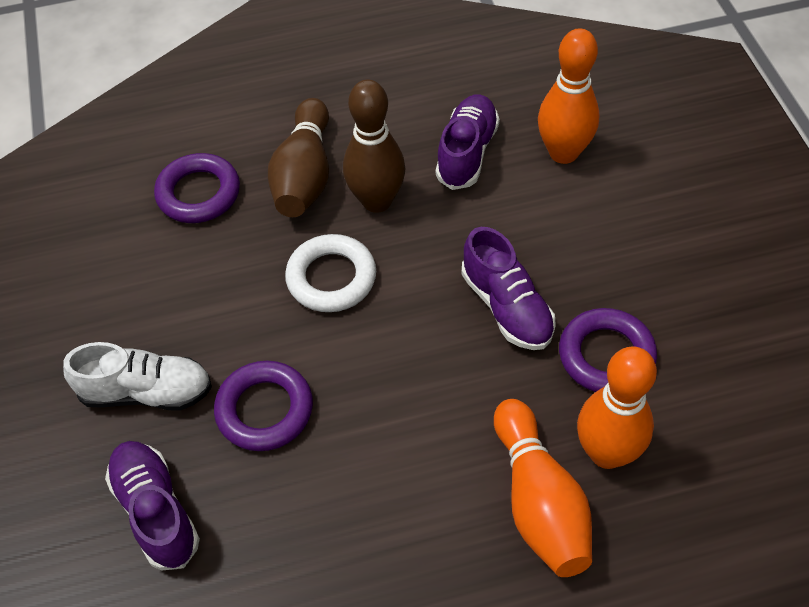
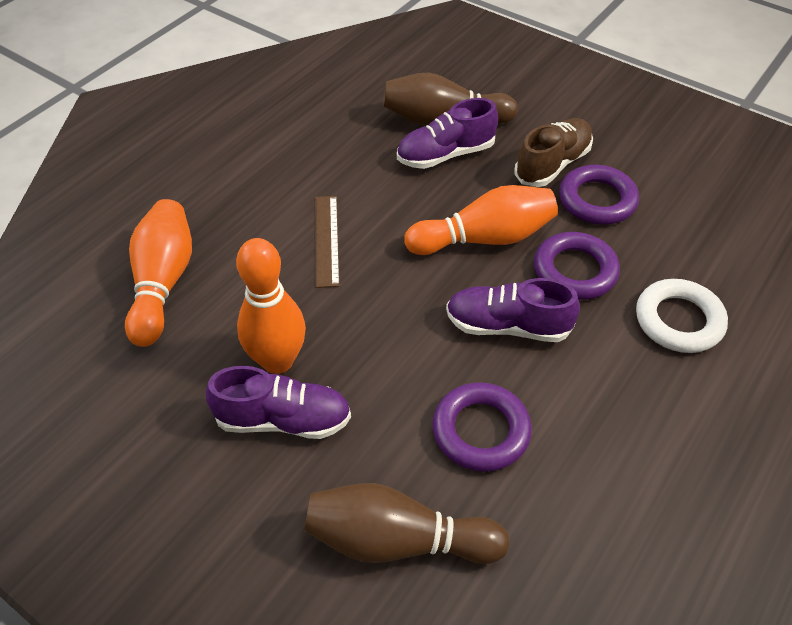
brown ruler: 0 -> 1
brown shoe: 0 -> 1
white shoe: 1 -> 0

